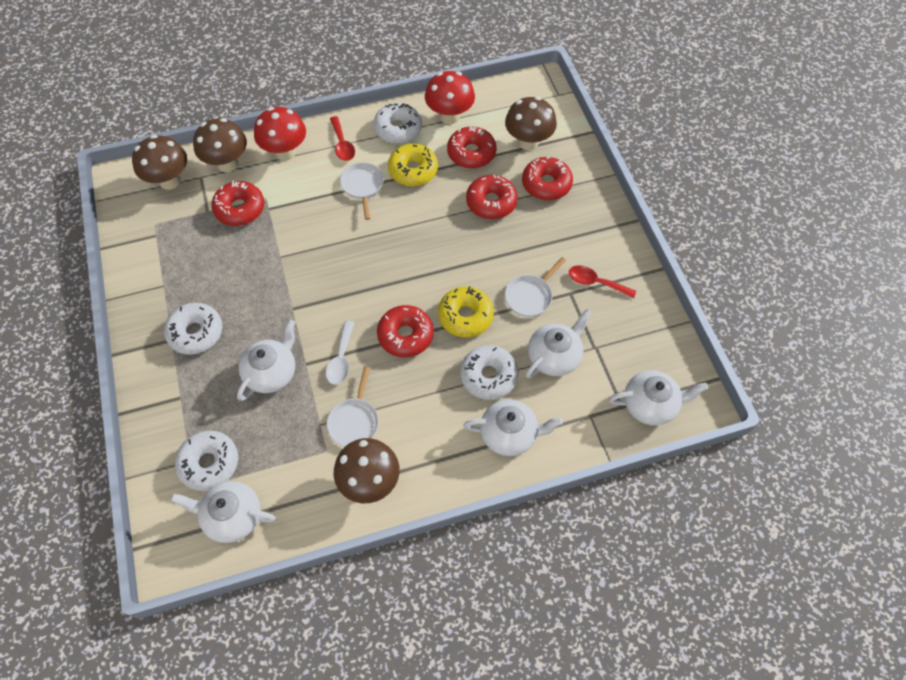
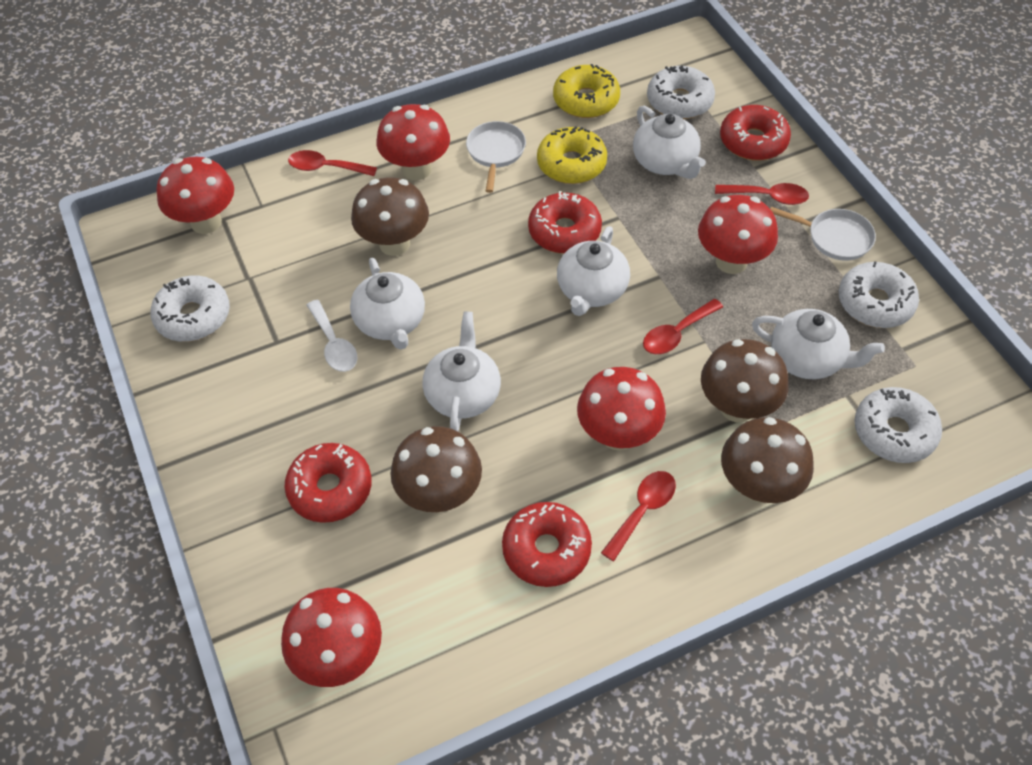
red donut: 5 -> 4
red mushroom: 2 -> 5
red spoon: 2 -> 4
white pan: 3 -> 2

